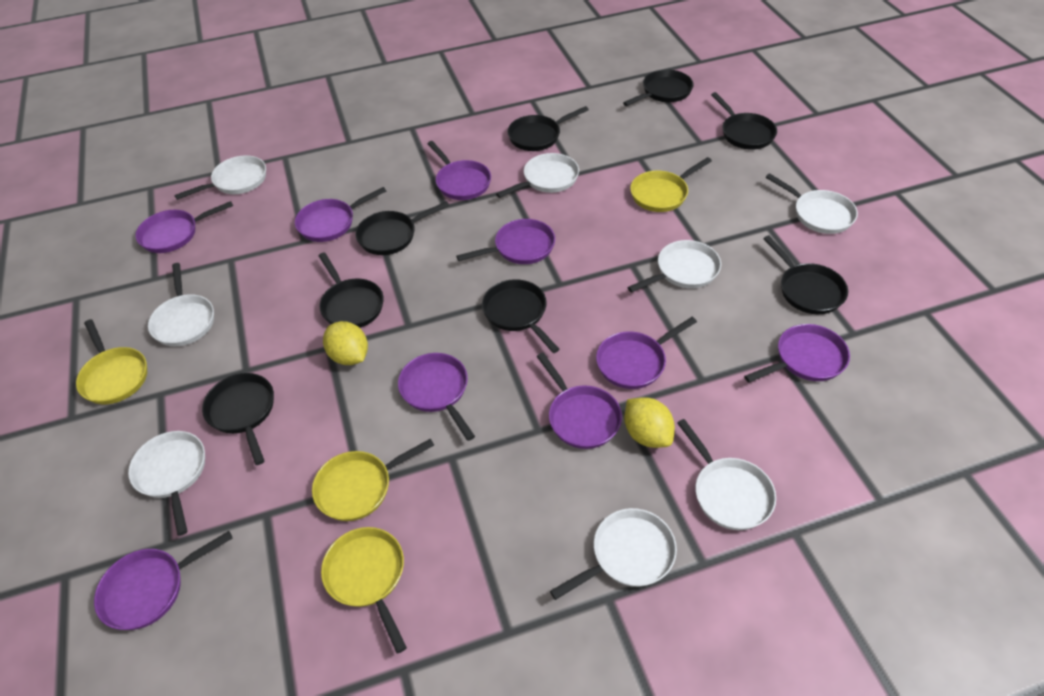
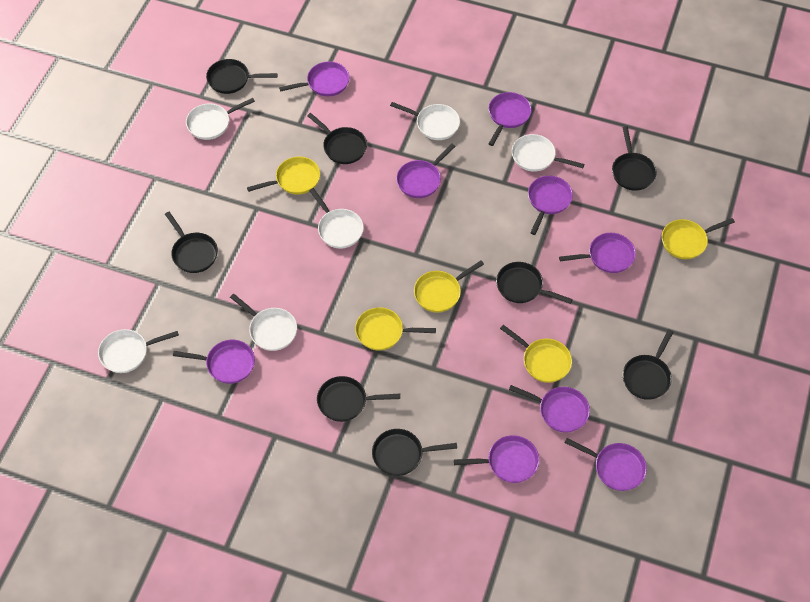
white pan: 8 -> 6
yellow lemon: 2 -> 0
yellow pan: 4 -> 5

